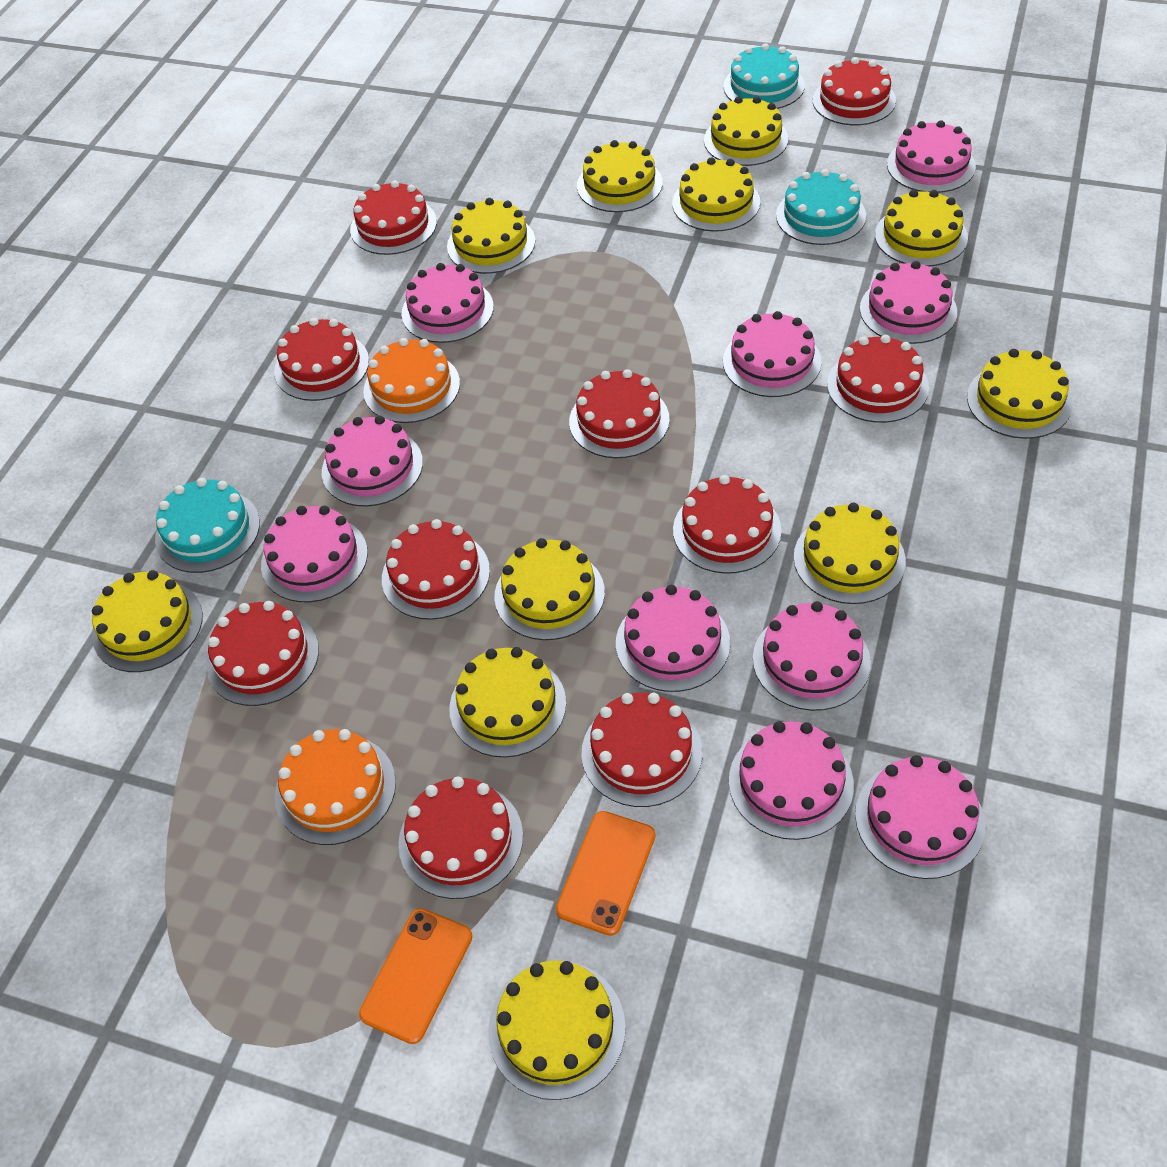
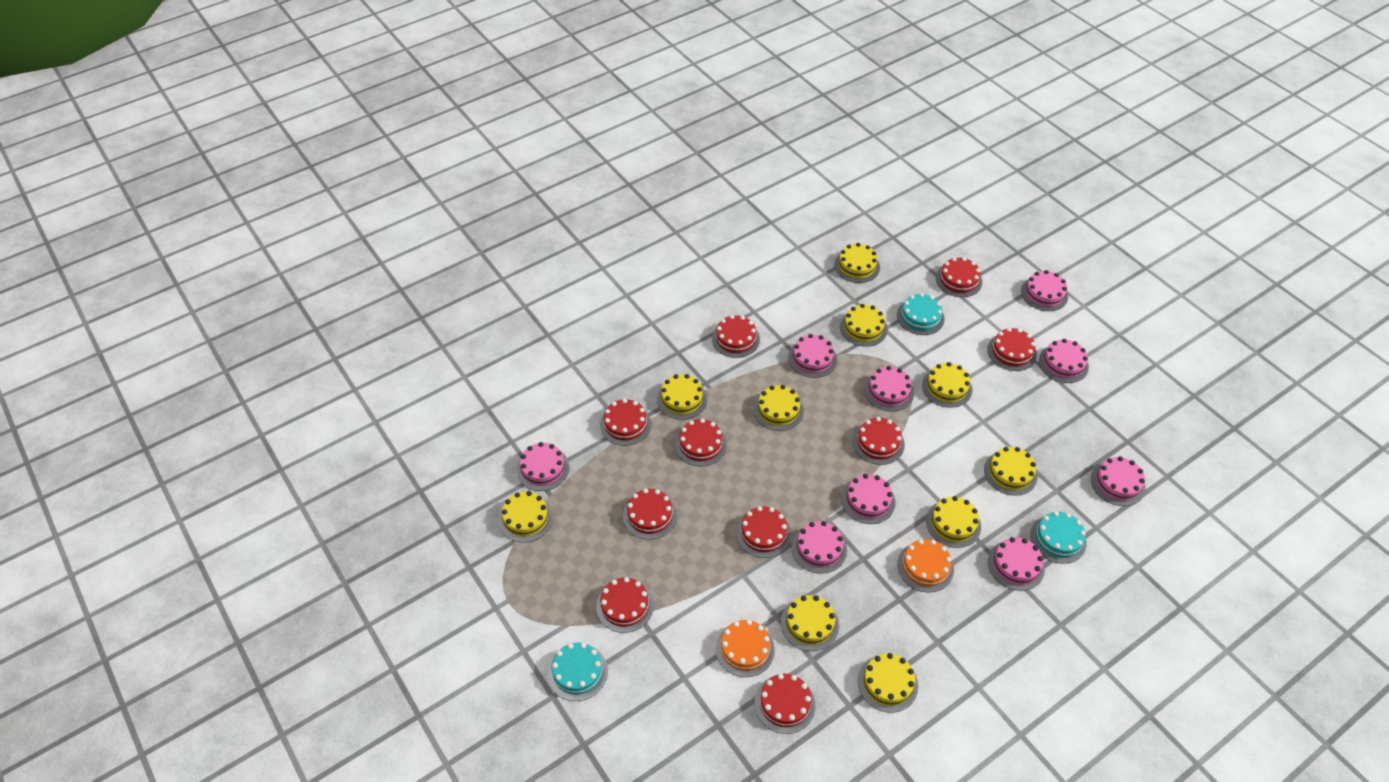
orange phone: 2 -> 0
pink cake: 10 -> 9
yellow cake: 11 -> 10

